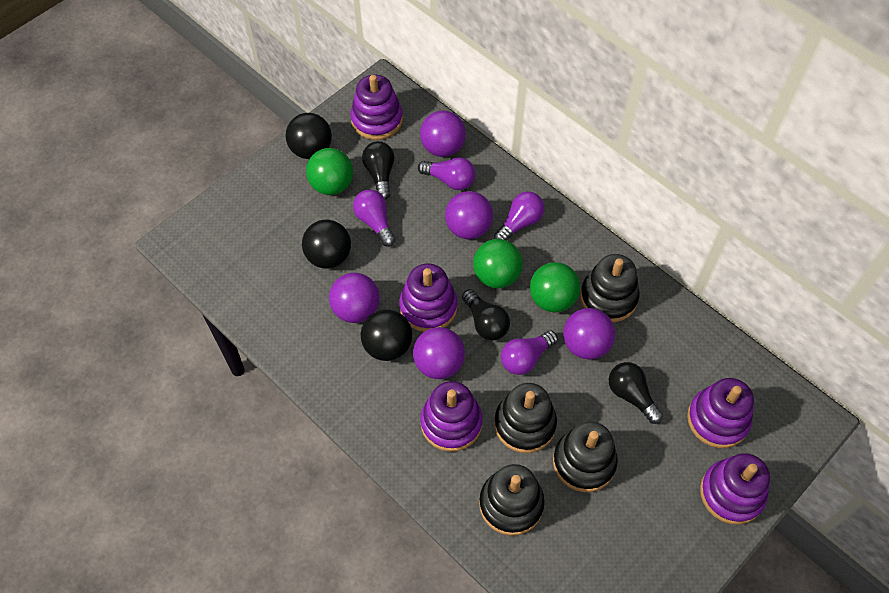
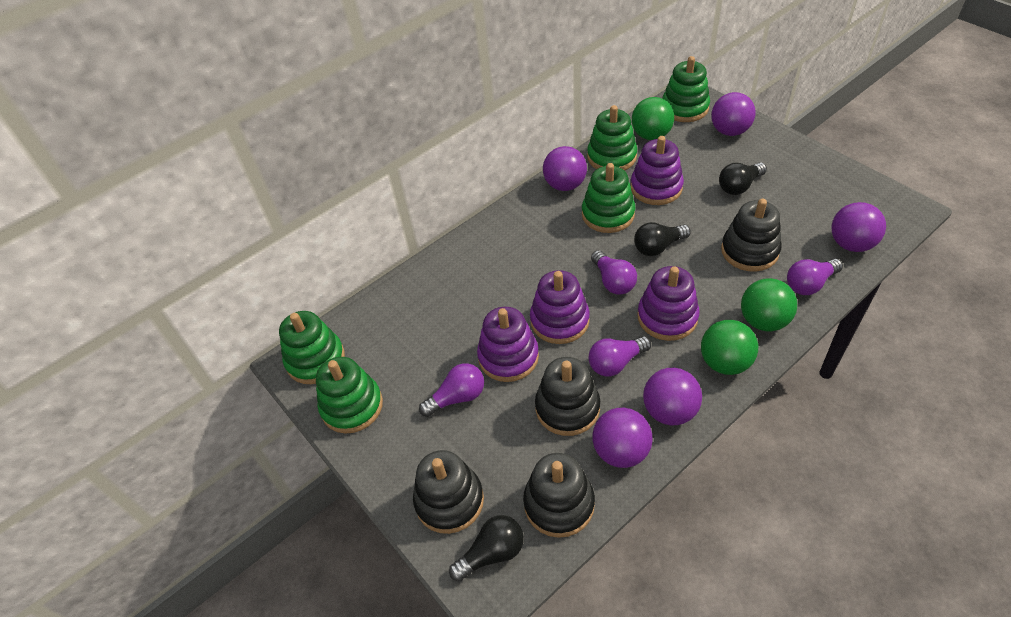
black ball: 3 -> 0
green stacking toy: 0 -> 5
purple stacking toy: 5 -> 4

